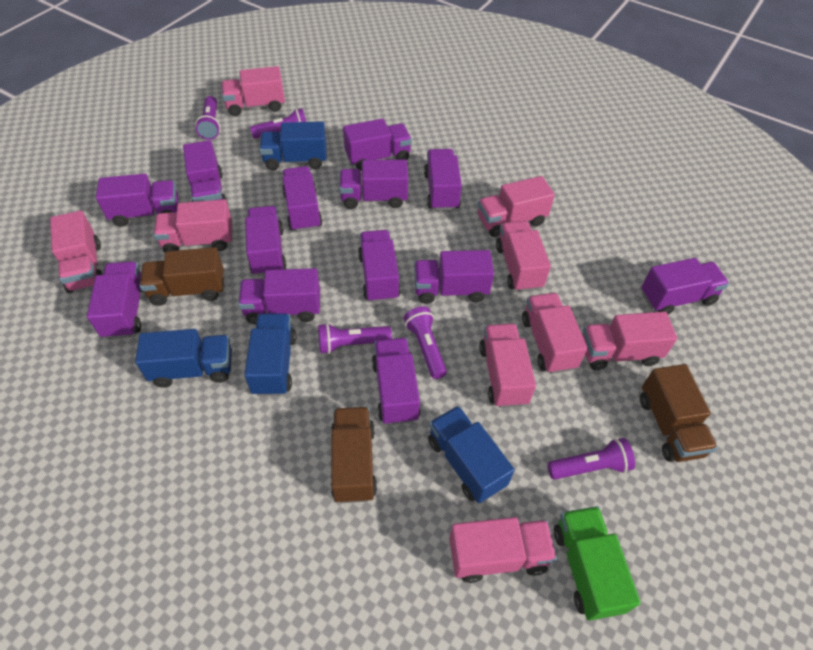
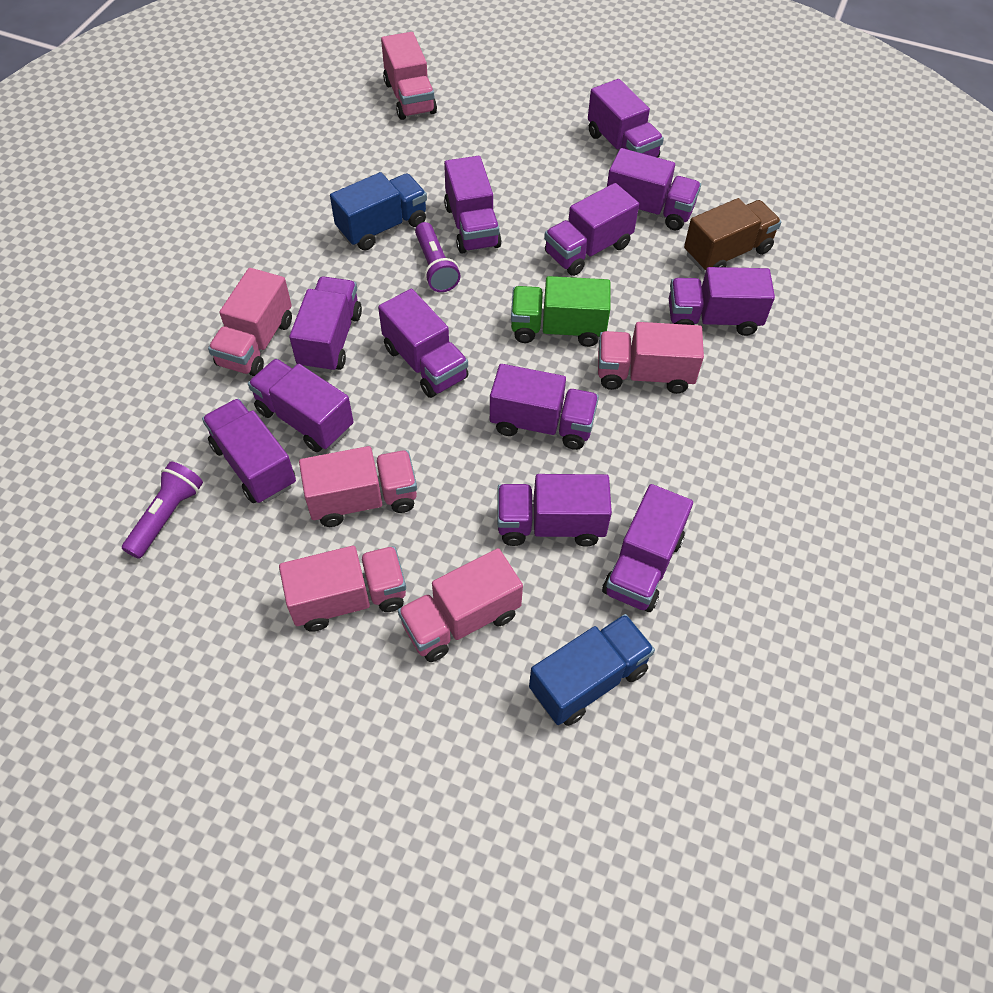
blue truck: 4 -> 2
brown truck: 3 -> 1
pink truck: 9 -> 6
purple flashlight: 5 -> 2
purple truck: 13 -> 12

